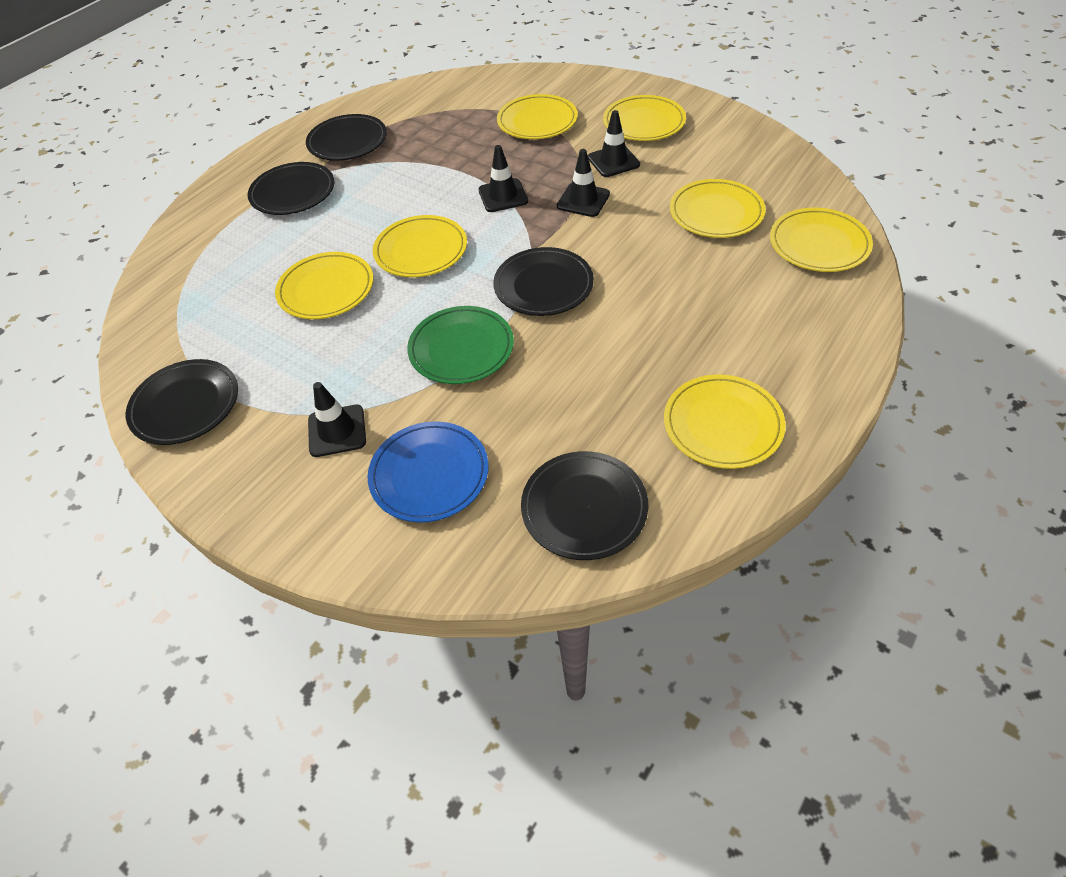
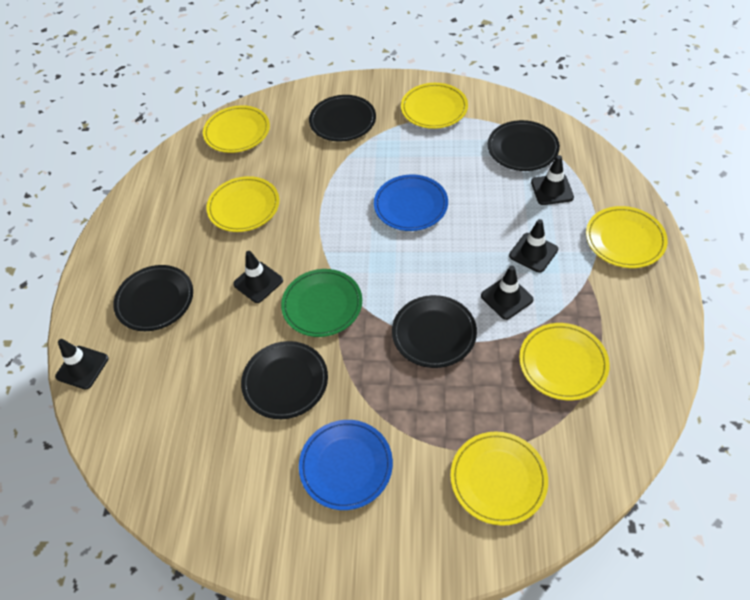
black traffic cone: 4 -> 5
blue plate: 1 -> 2
yellow plate: 7 -> 6

